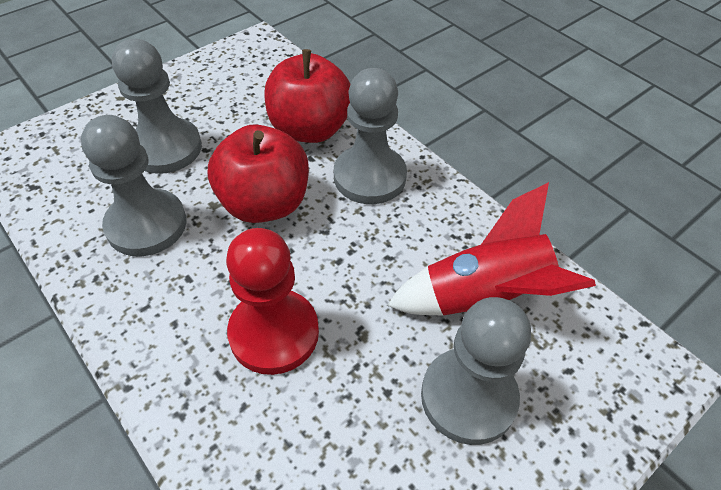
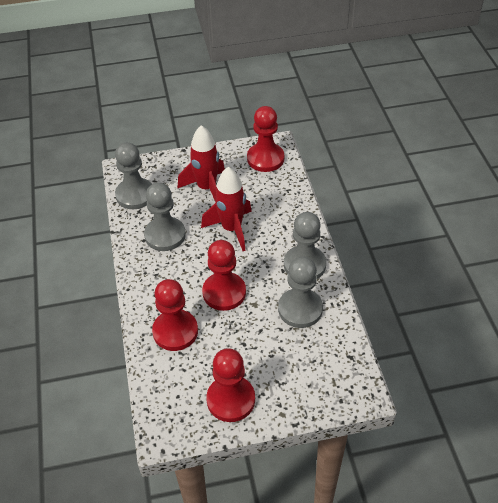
red apple: 2 -> 0
red pawn: 1 -> 4
red rocket: 1 -> 2

